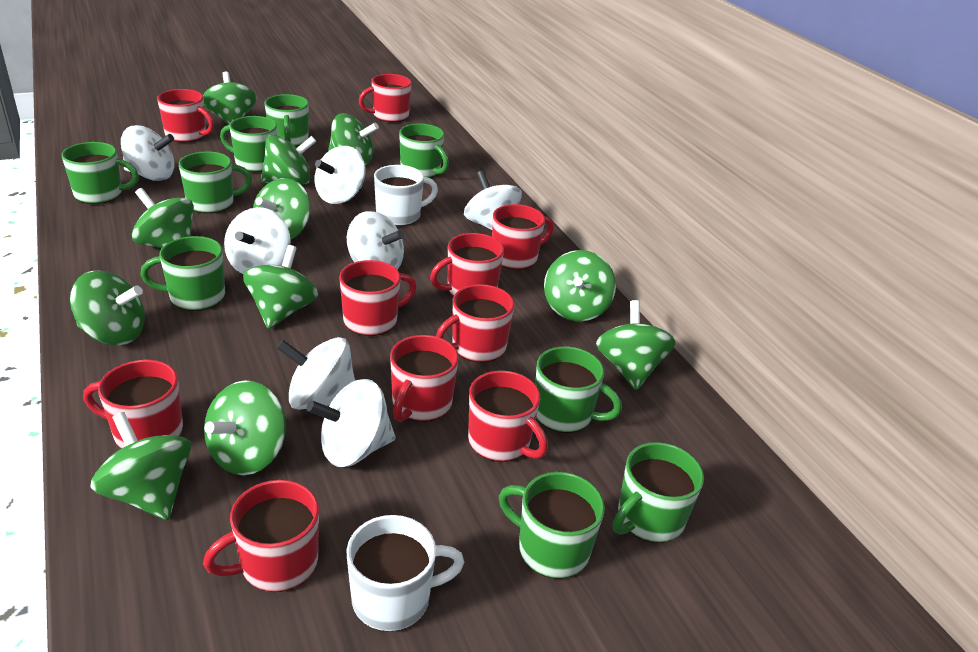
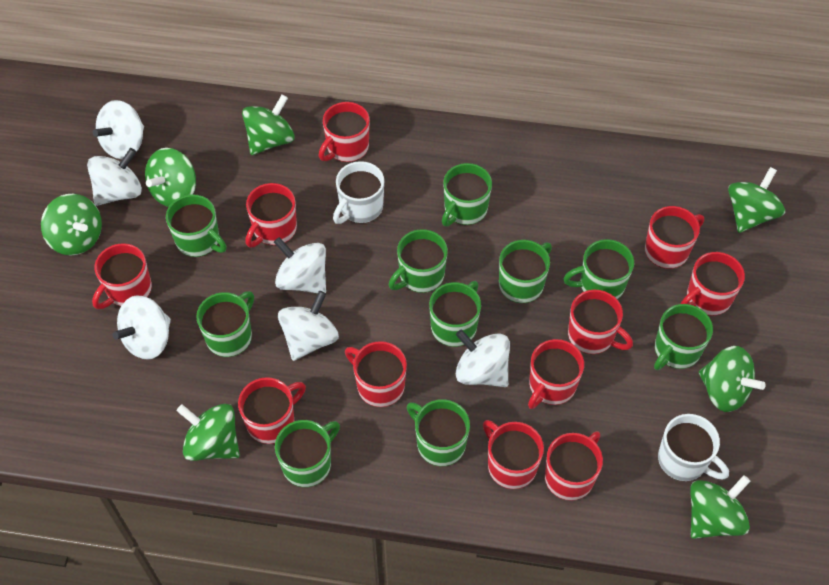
green mug: 9 -> 10
green spinning top: 11 -> 7
red mug: 10 -> 11
white spinning top: 7 -> 6

